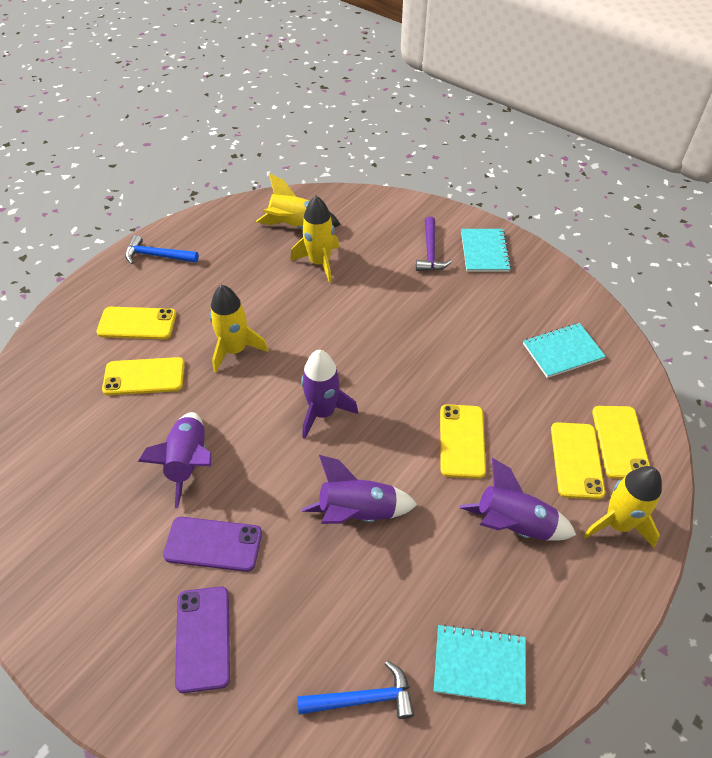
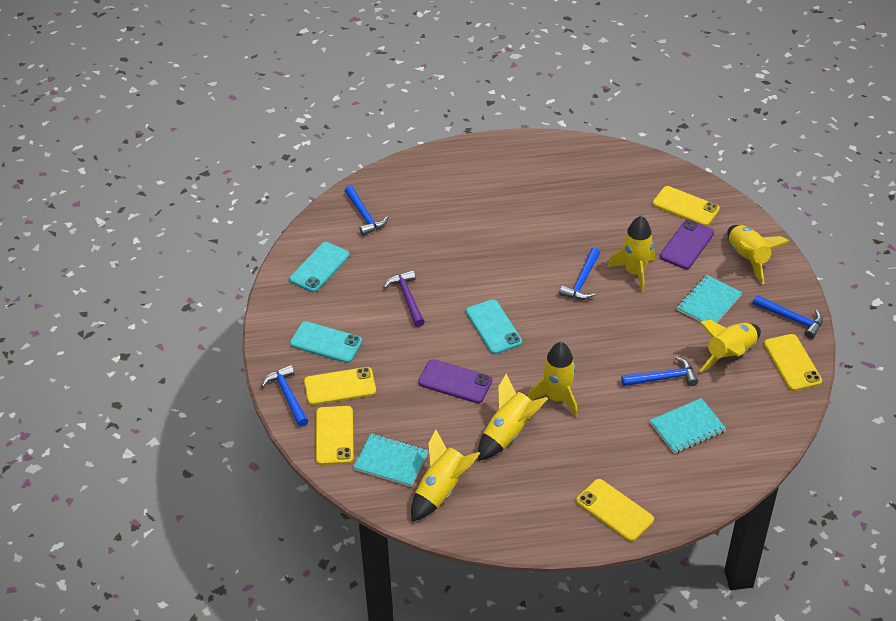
blue hammer: 2 -> 5
purple rocket: 4 -> 0
turquoise phone: 0 -> 3
yellow rocket: 4 -> 6

